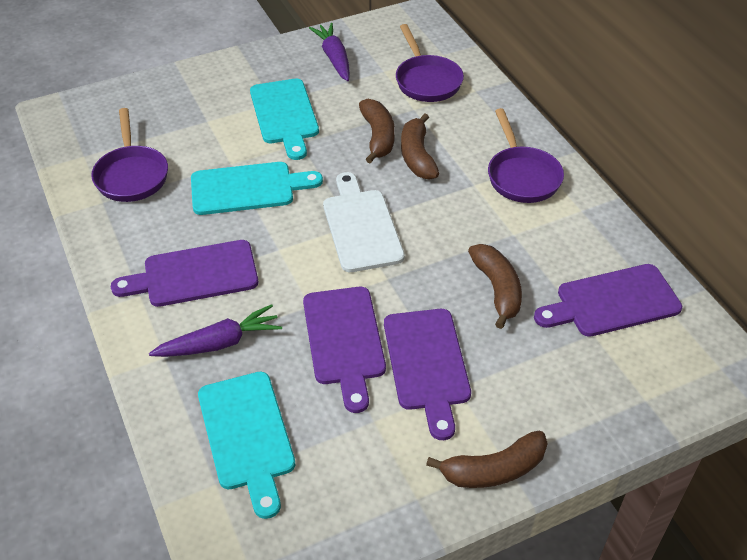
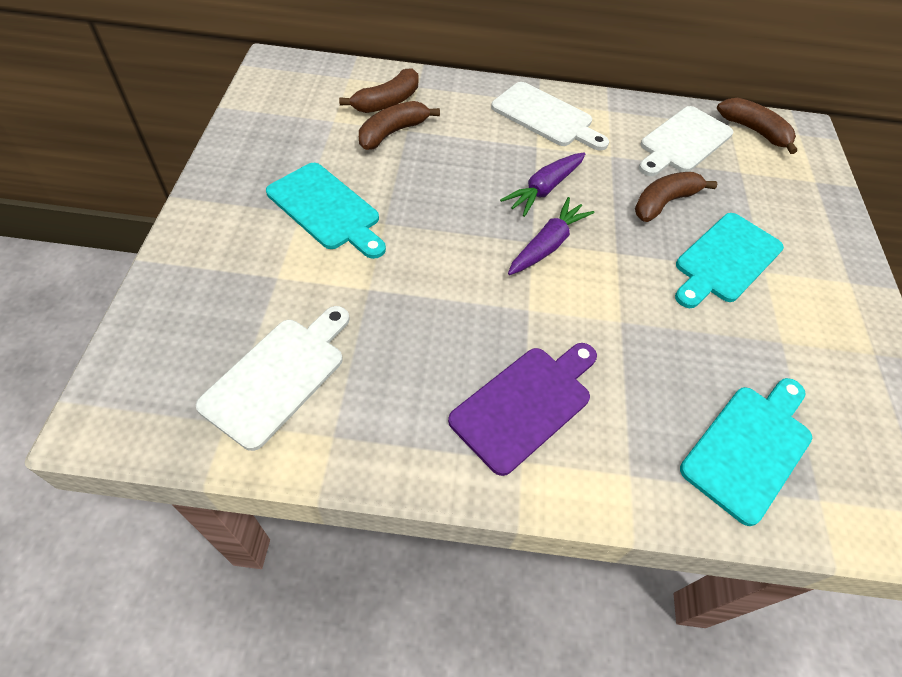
purple cutting board: 4 -> 1
purple pan: 3 -> 0
white cutting board: 1 -> 3

